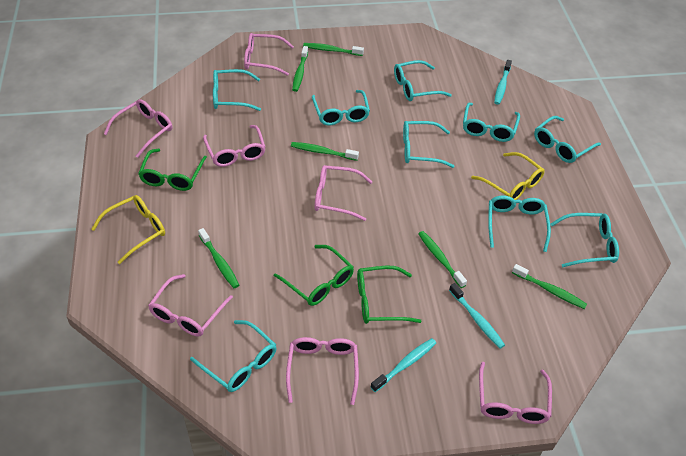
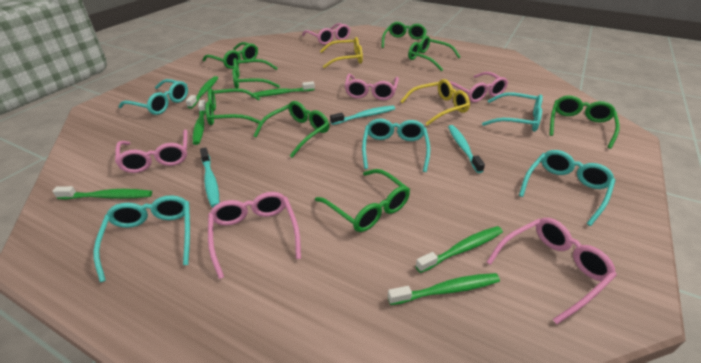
green glasses: 3 -> 8
pink glasses: 7 -> 6
turquoise glasses: 9 -> 5

